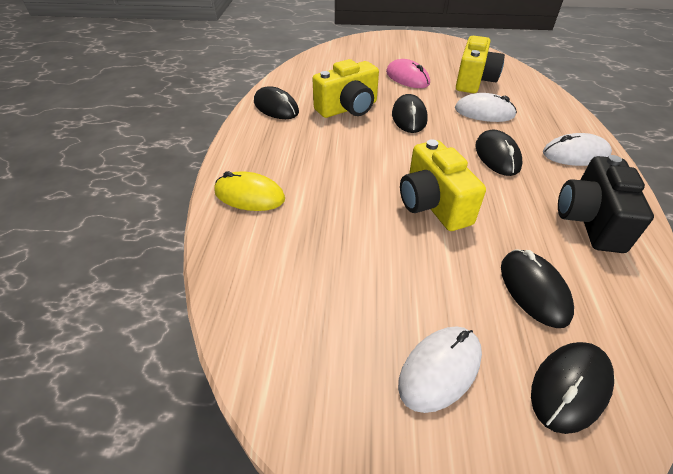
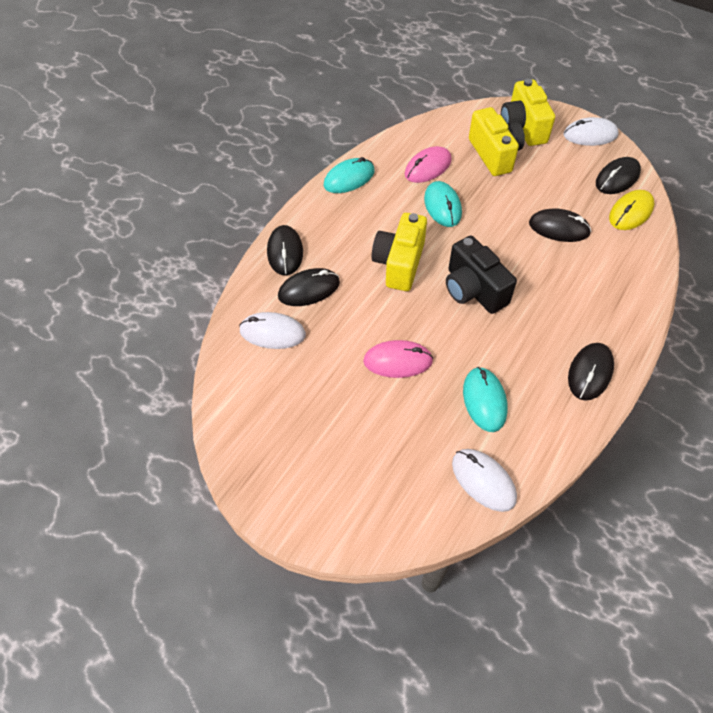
pink mouse: 1 -> 2
turquoise mouse: 0 -> 3

